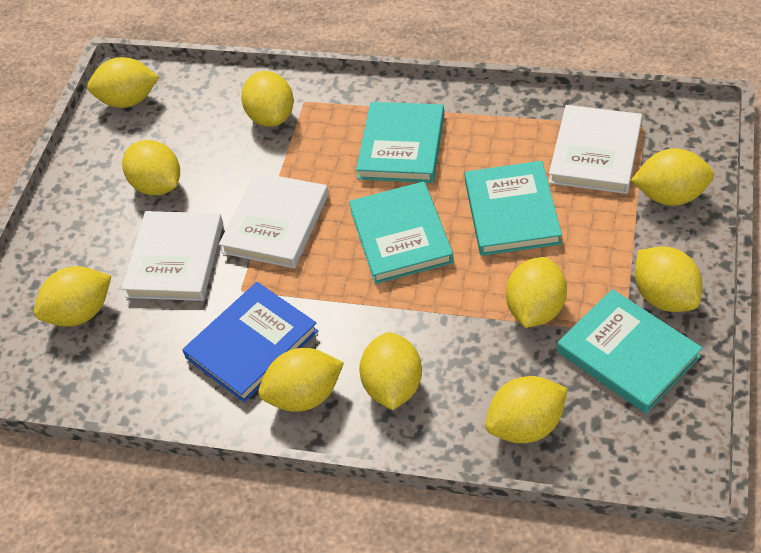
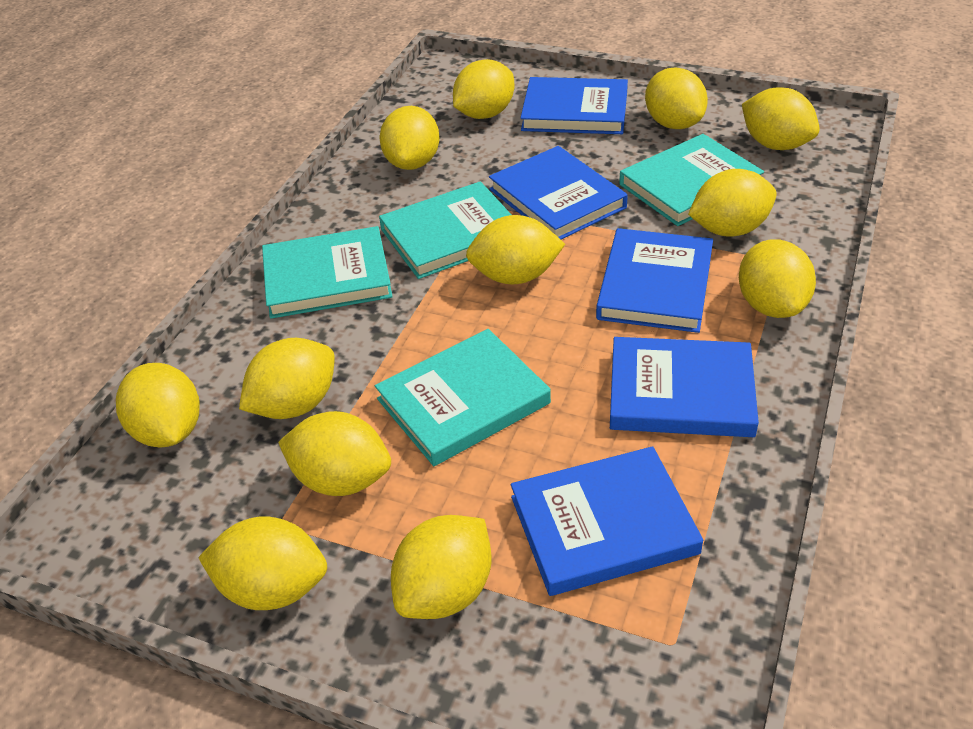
blue book: 1 -> 5
white book: 3 -> 0
yellow lemon: 10 -> 12

